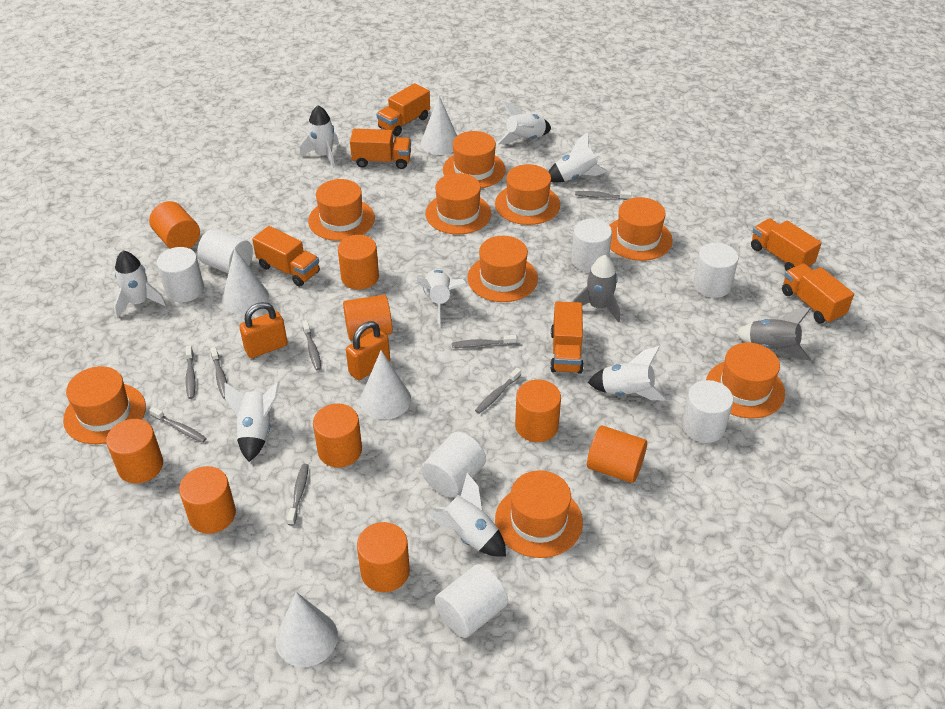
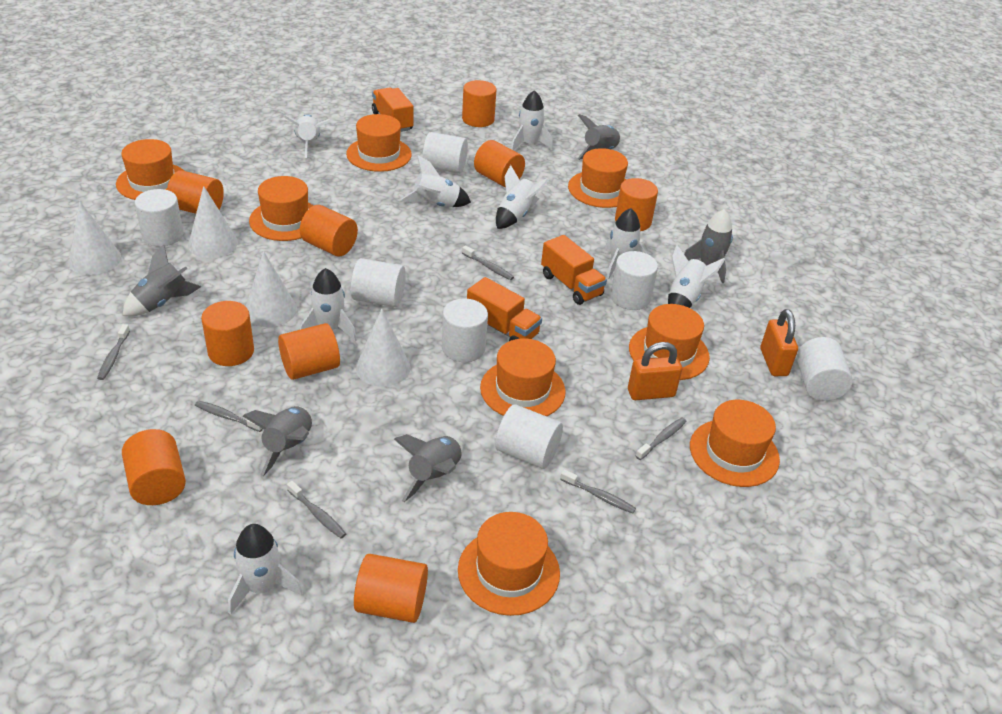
grey rocket: 2 -> 5
grey toothbrush: 8 -> 6
orange hat: 9 -> 8
orange truck: 6 -> 3

